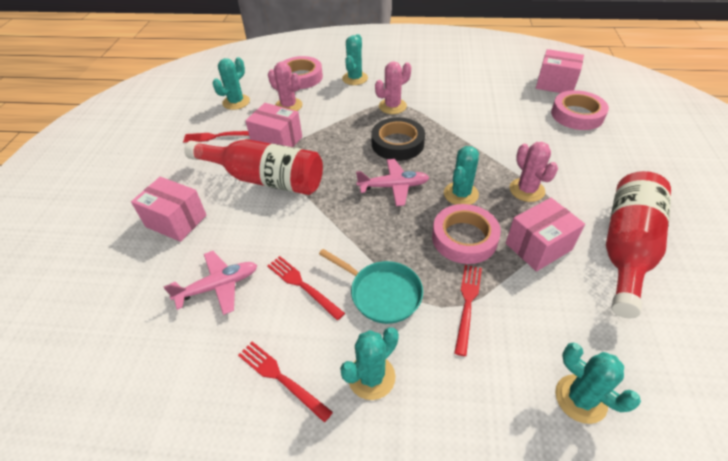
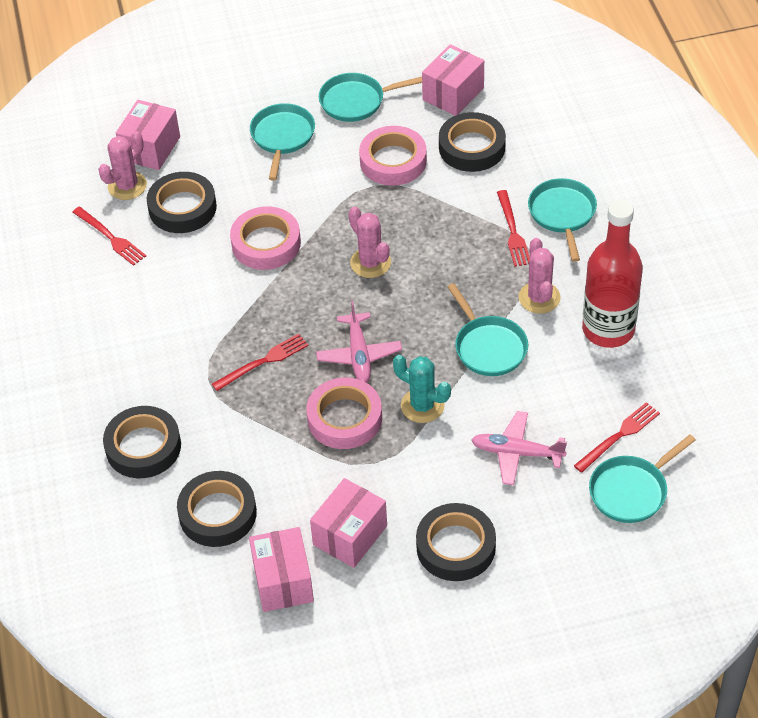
black tape: 1 -> 5
red bottle: 2 -> 1
turquoise cactus: 5 -> 1
turquoise pan: 1 -> 5

